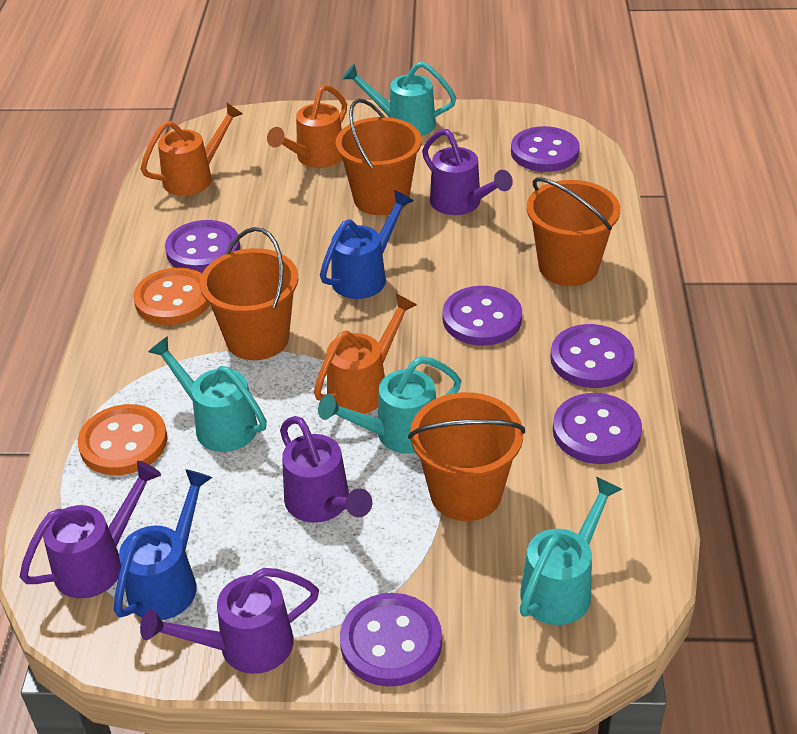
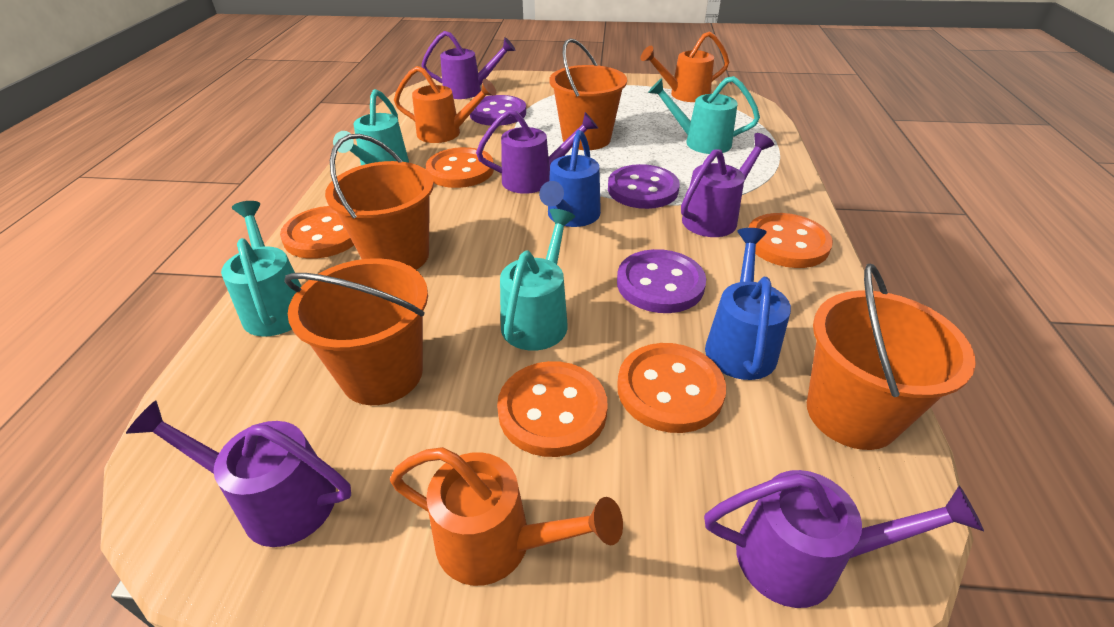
orange button: 2 -> 5
purple button: 6 -> 3
purple watering can: 4 -> 5

